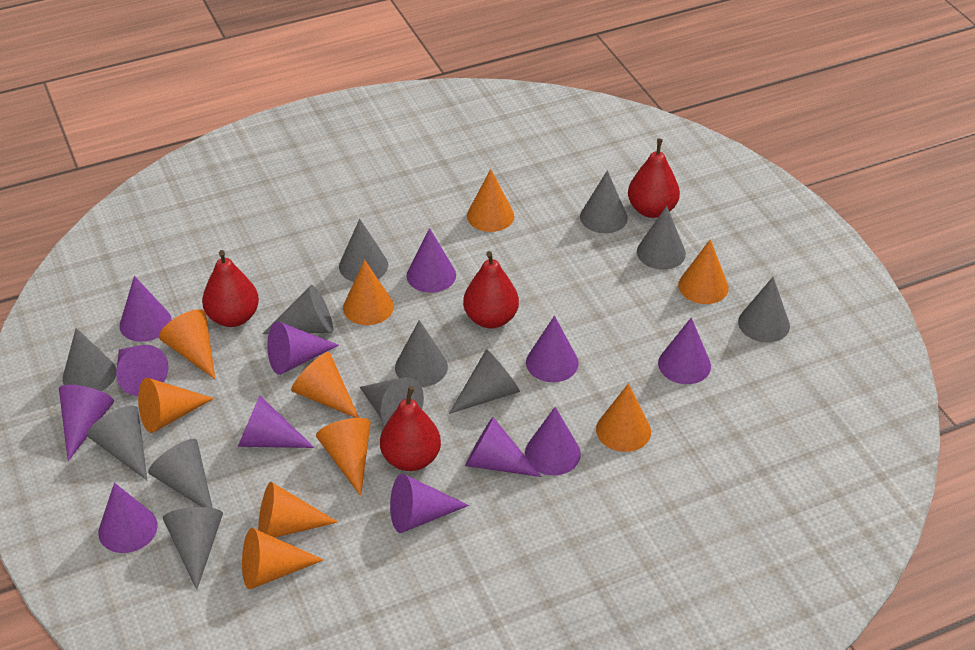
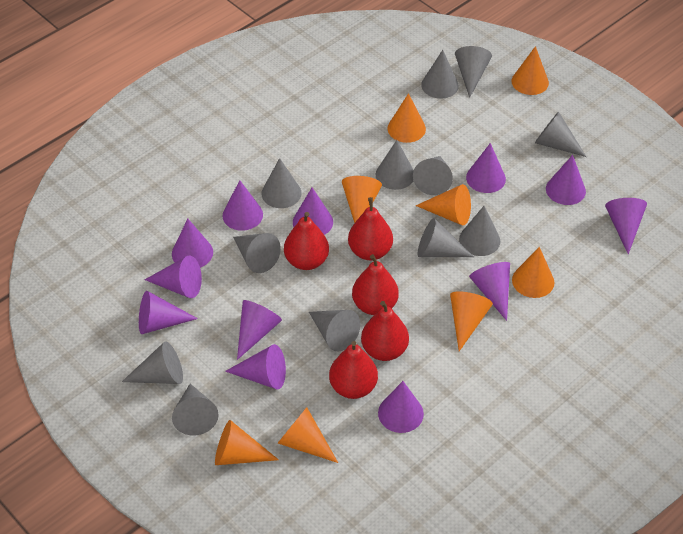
orange cone: 10 -> 8
red pear: 4 -> 5

